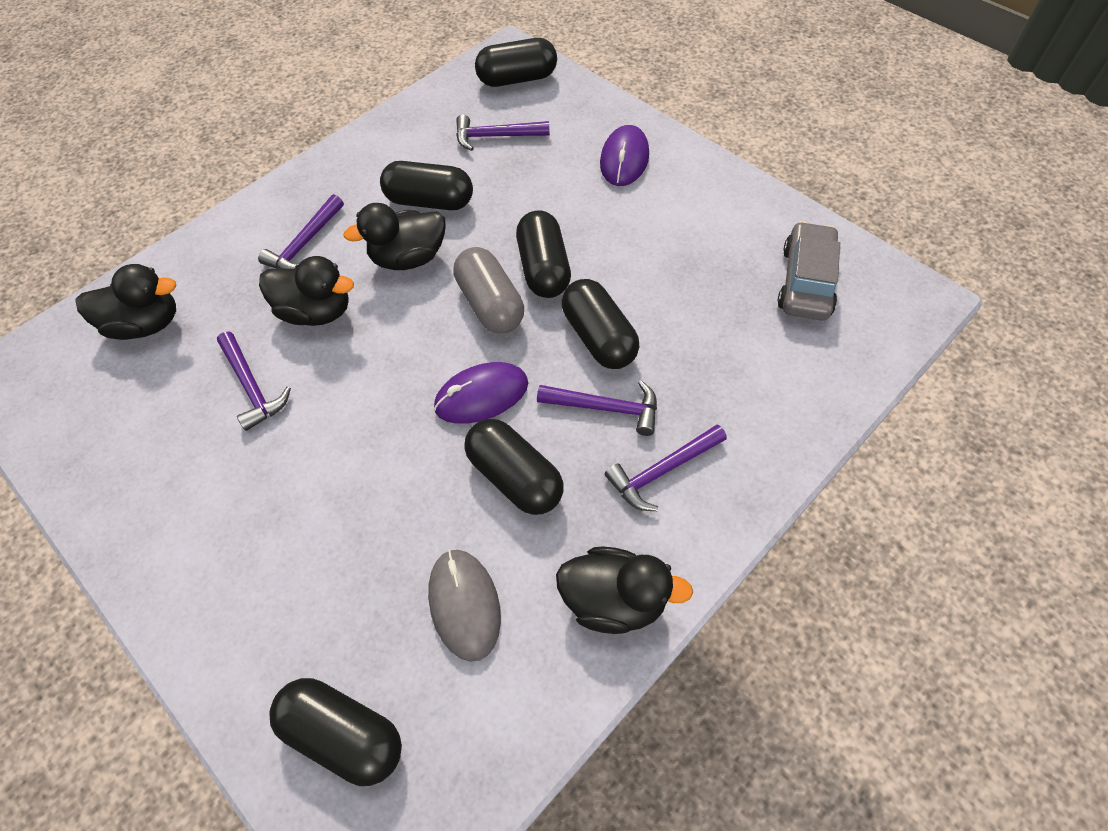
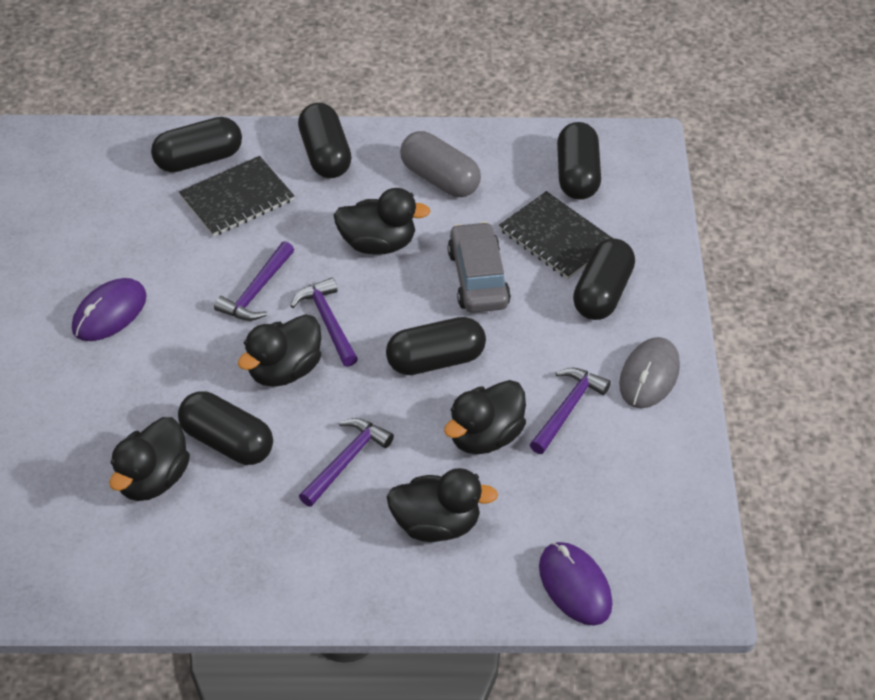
black duck: 4 -> 5
black notebook: 0 -> 2
purple hammer: 5 -> 4

